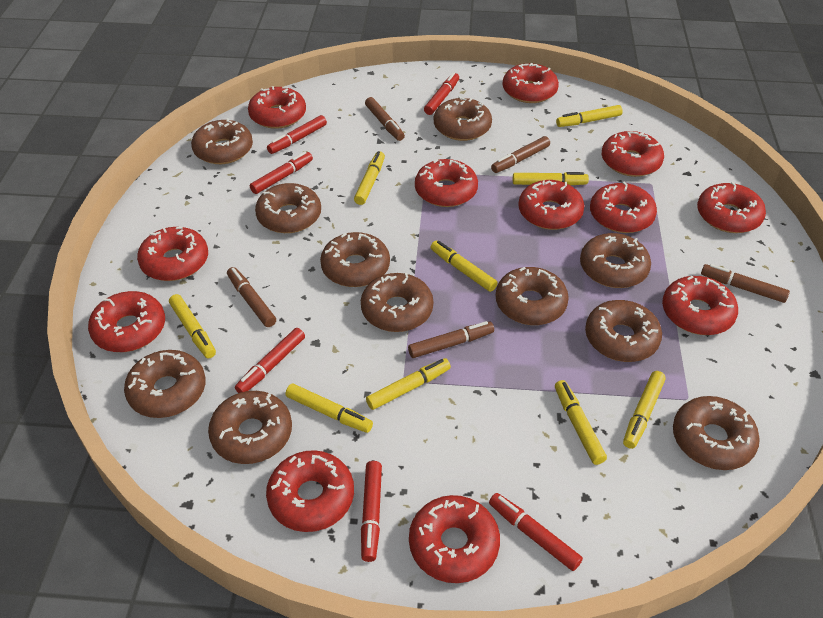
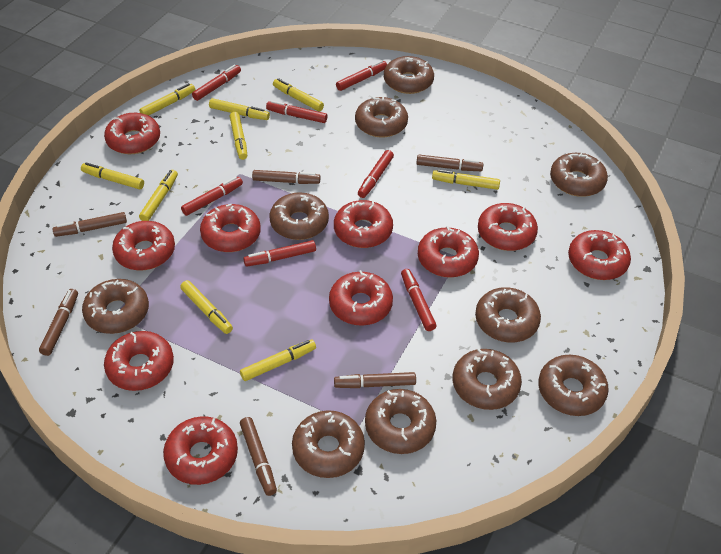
brown donut: 11 -> 10
brown marker: 5 -> 6
red donut: 12 -> 10
red marker: 6 -> 7

